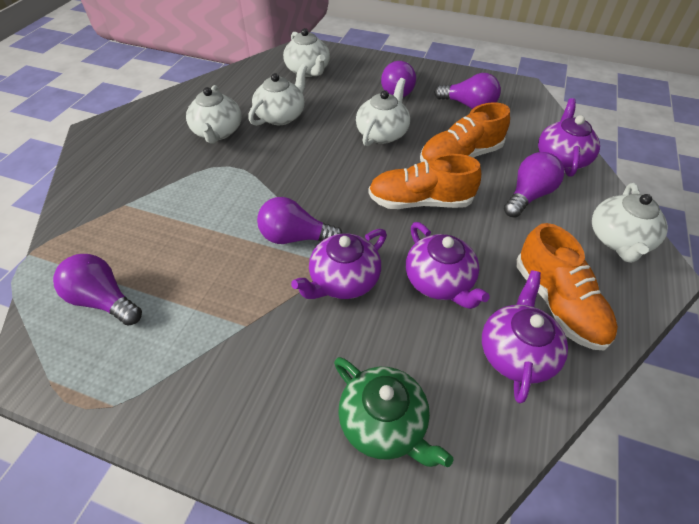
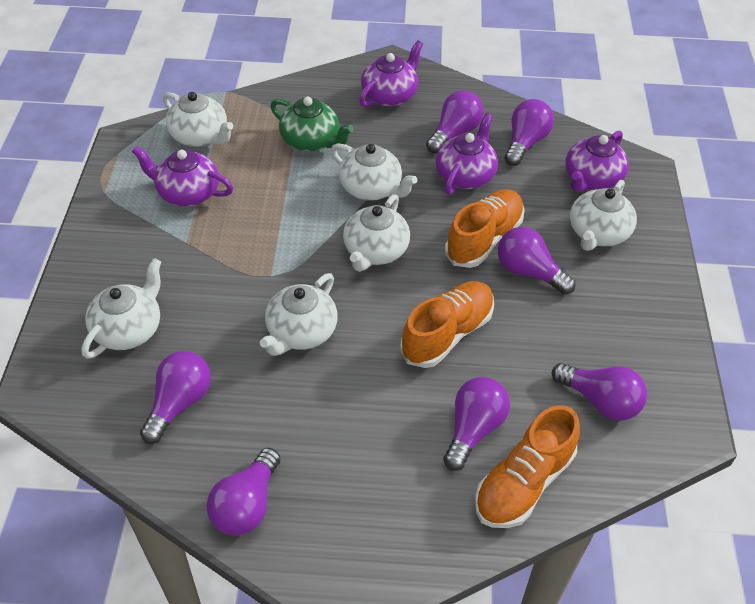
purple light bulb: 5 -> 7
white teapot: 5 -> 6

